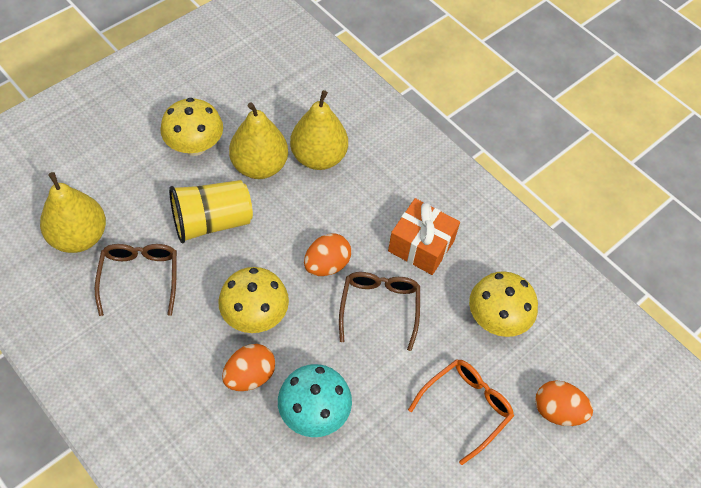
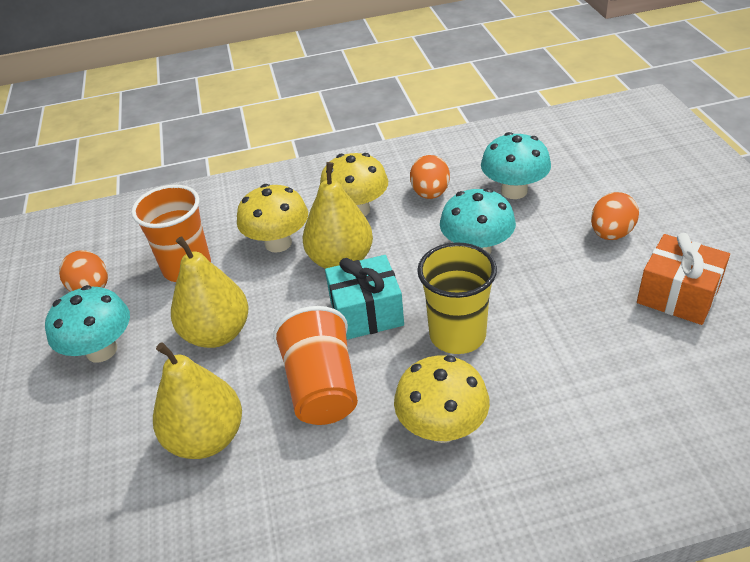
brown glasses: 2 -> 0
orange cup: 0 -> 2
orange glasses: 1 -> 0
turquoise gift: 0 -> 1
turquoise mushroom: 1 -> 3

